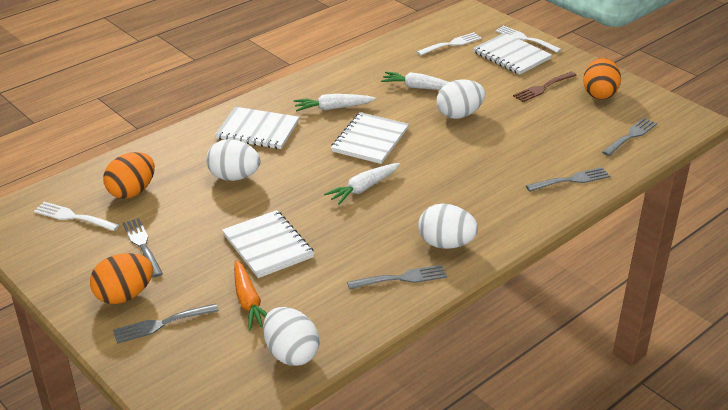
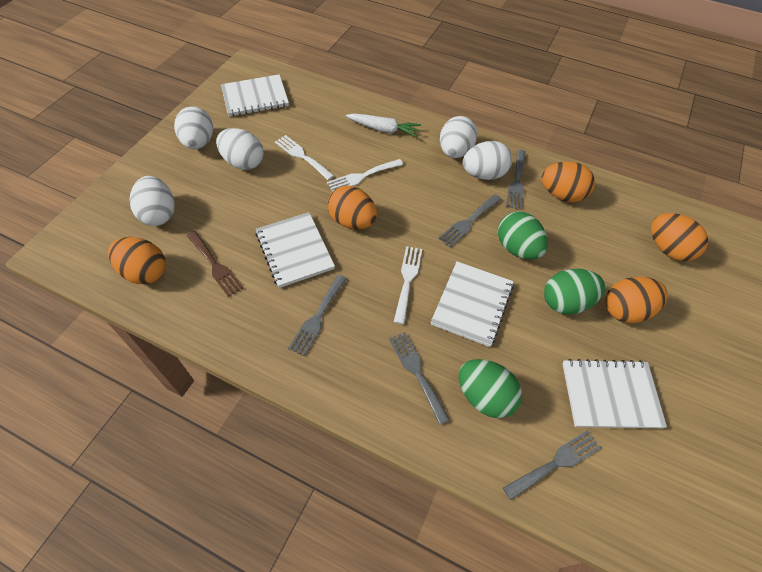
green egg: 0 -> 3
orange carrot: 1 -> 0
orange egg: 3 -> 5
white carrot: 3 -> 1
white egg: 4 -> 5

